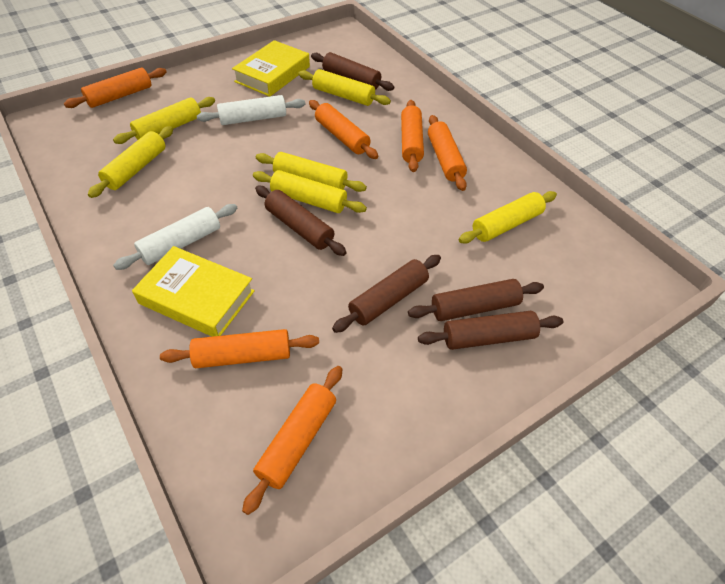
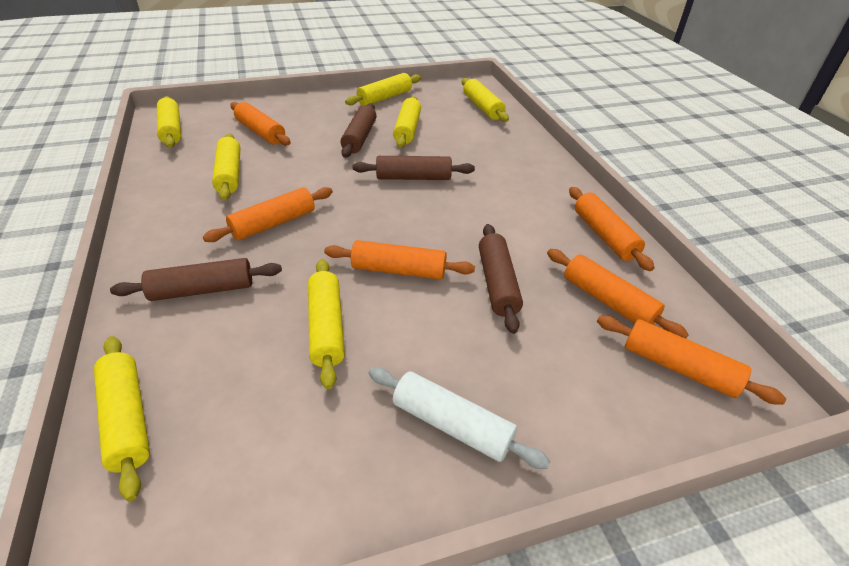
brown rolling pin: 5 -> 4
white rolling pin: 2 -> 1
yellow book: 2 -> 0
yellow rolling pin: 6 -> 7

